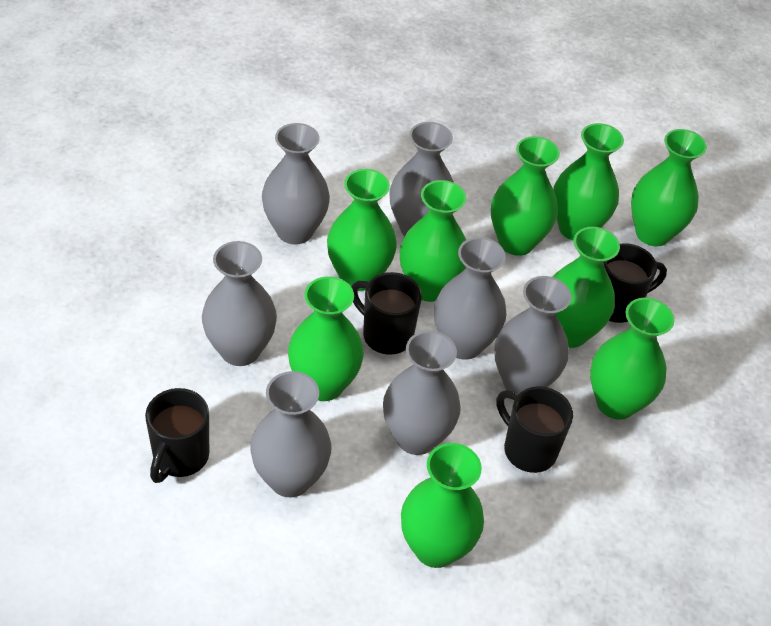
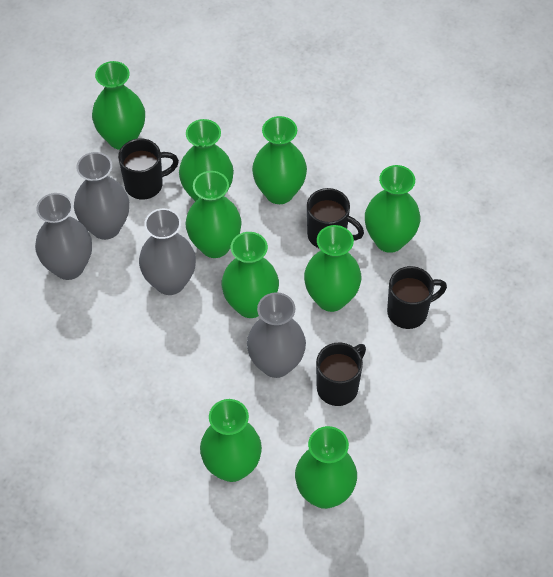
grey vase: 7 -> 4

